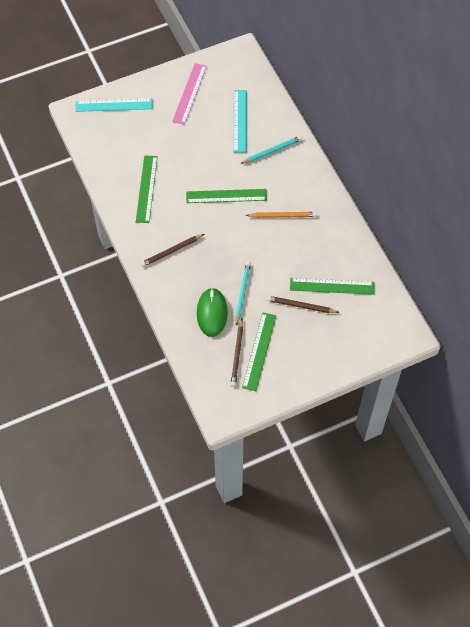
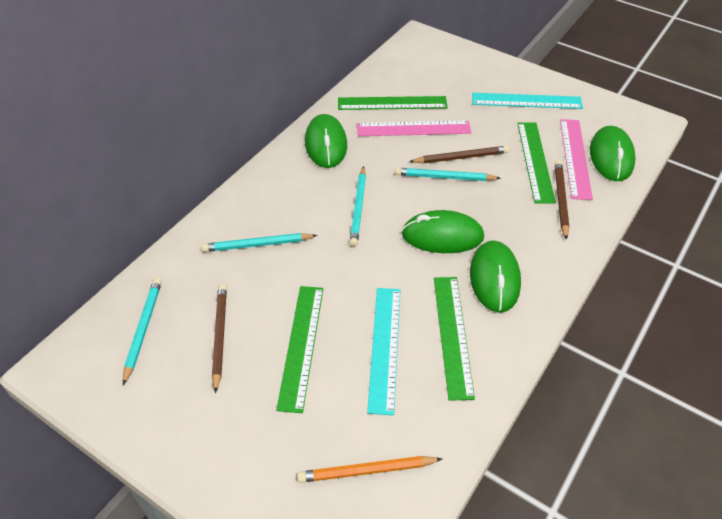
green mouse: 1 -> 4
pink ruler: 1 -> 2
turquoise pencil: 2 -> 4

